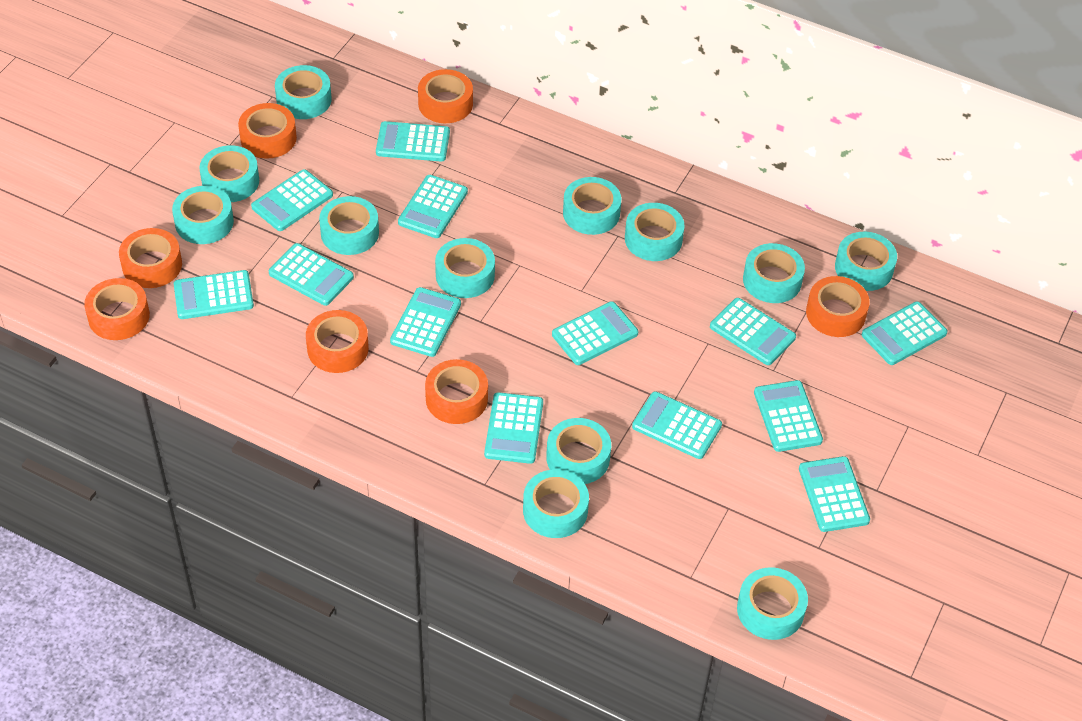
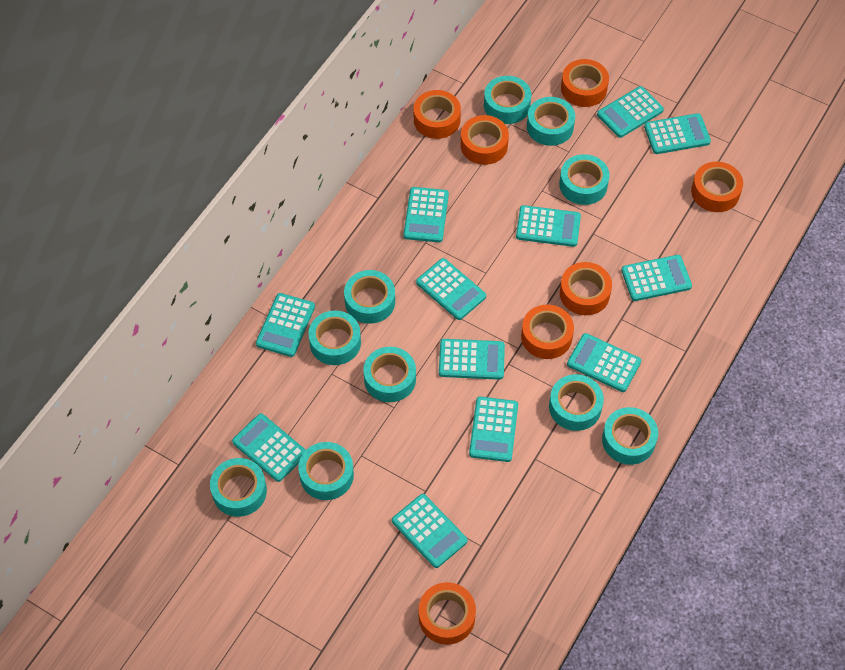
turquoise calculator: 13 -> 12
turquoise tape: 12 -> 10

